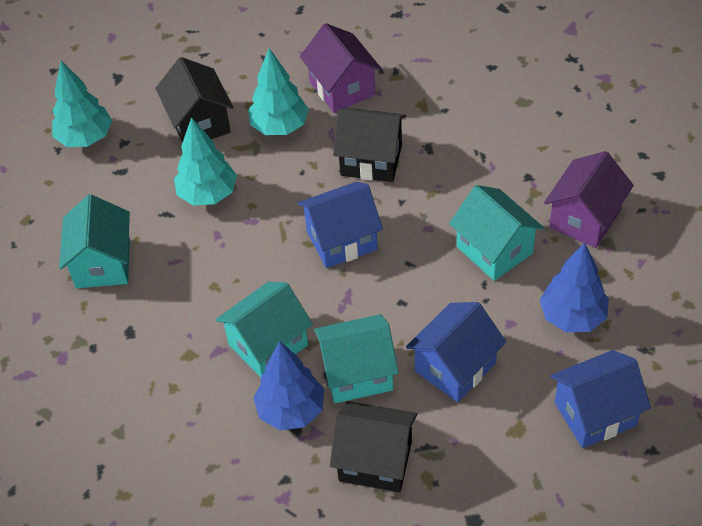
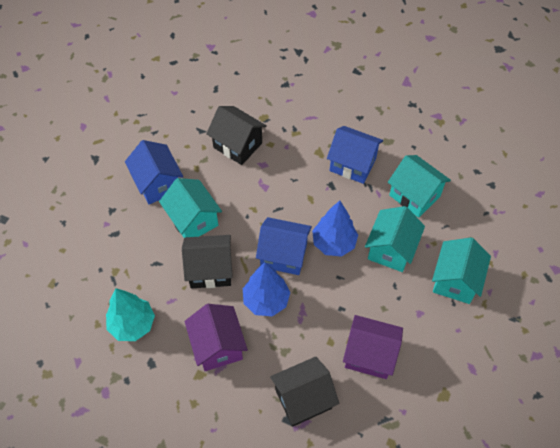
turquoise tree: 3 -> 1

